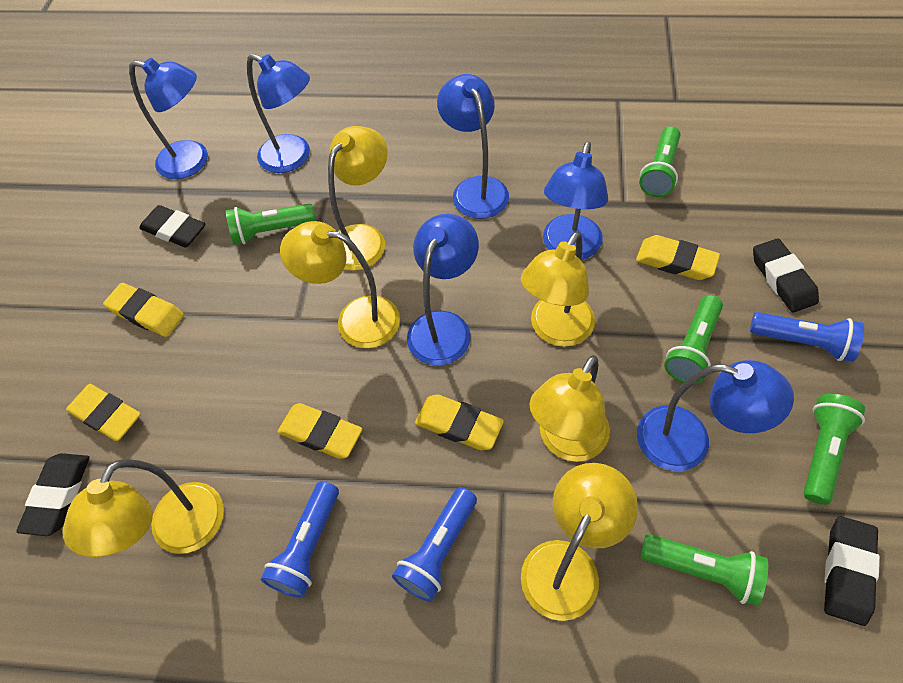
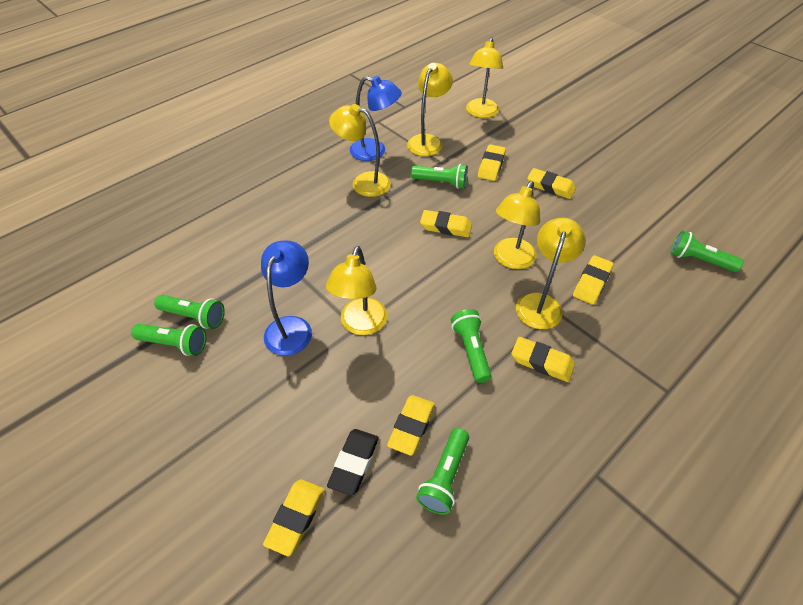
black eraser: 4 -> 1
blue flashlight: 3 -> 0
blue lamp: 6 -> 2
green flashlight: 5 -> 6
yellow eraser: 5 -> 7

